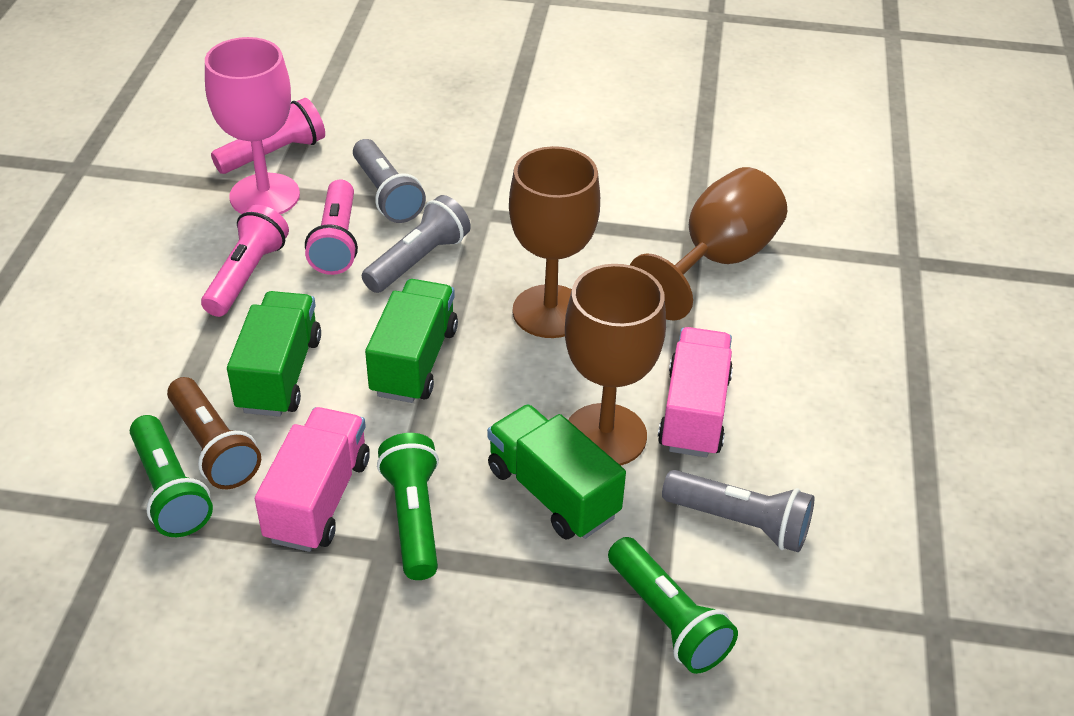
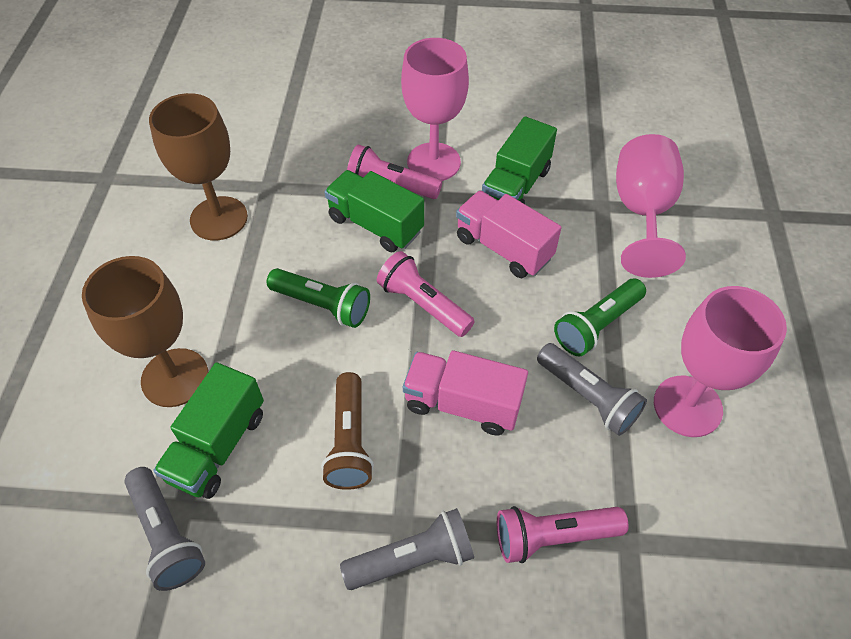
brown goblet: 3 -> 2
green flashlight: 3 -> 2
pink goblet: 1 -> 3

